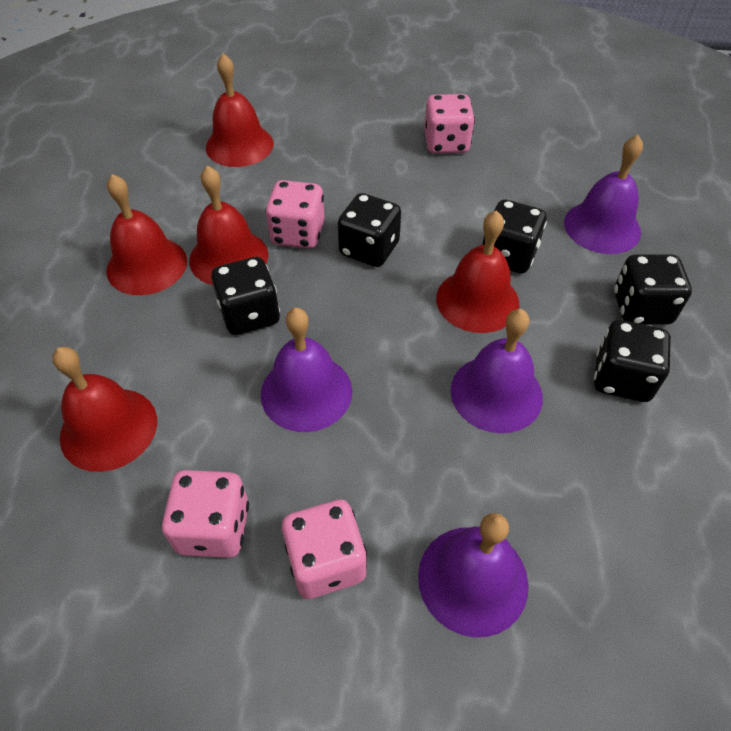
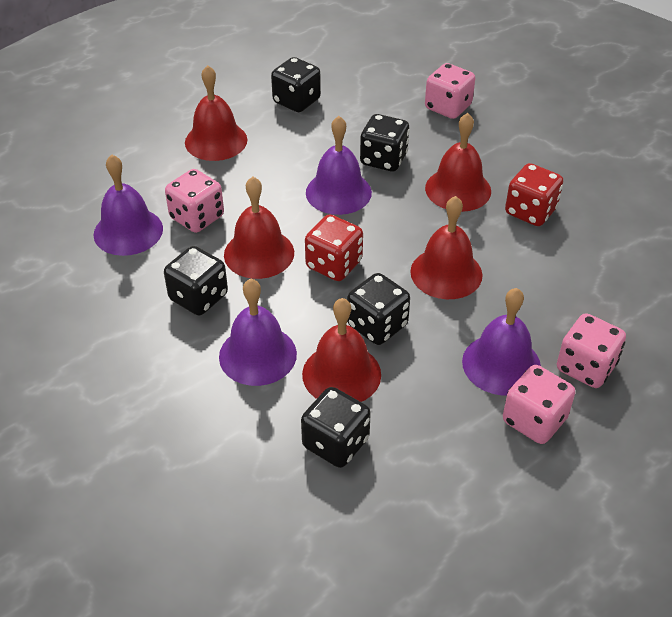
red dice: 0 -> 2

